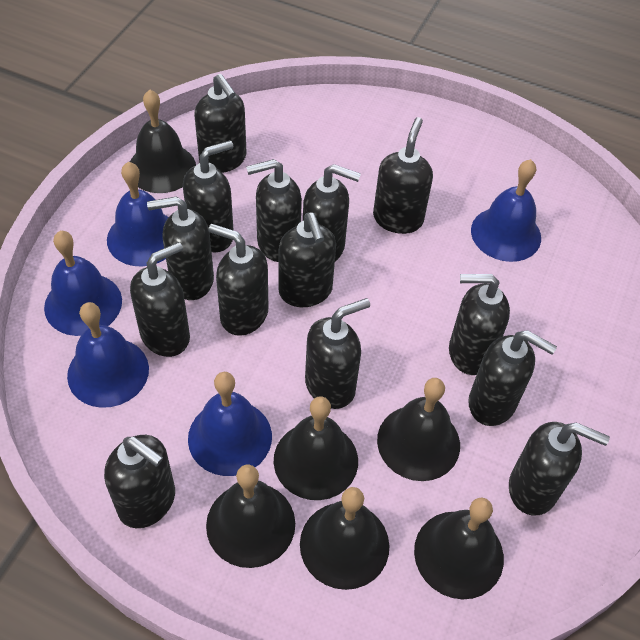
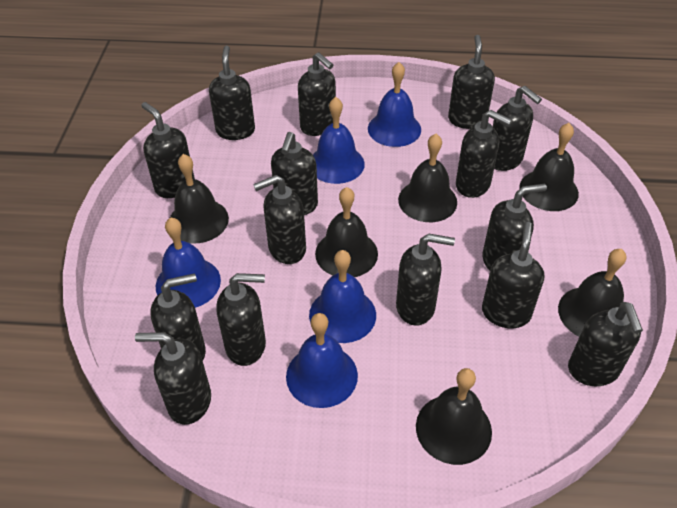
black soap dispenser: 14 -> 15

